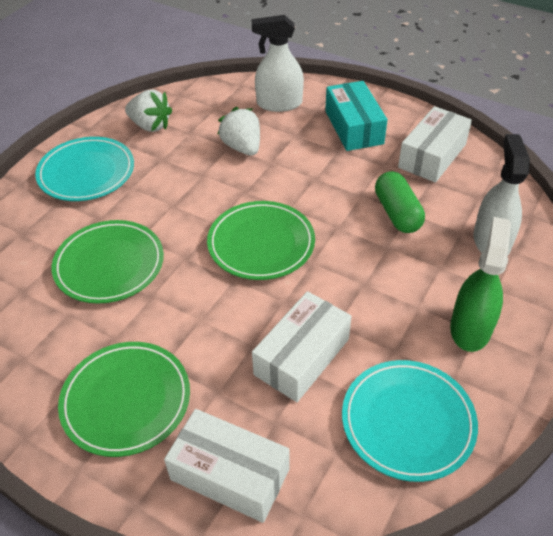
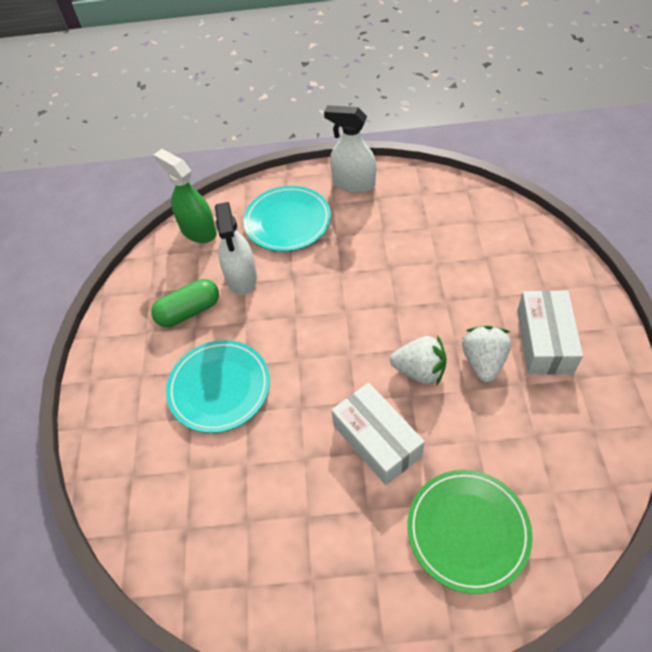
green plate: 3 -> 1
turquoise box: 1 -> 0
white box: 3 -> 2

